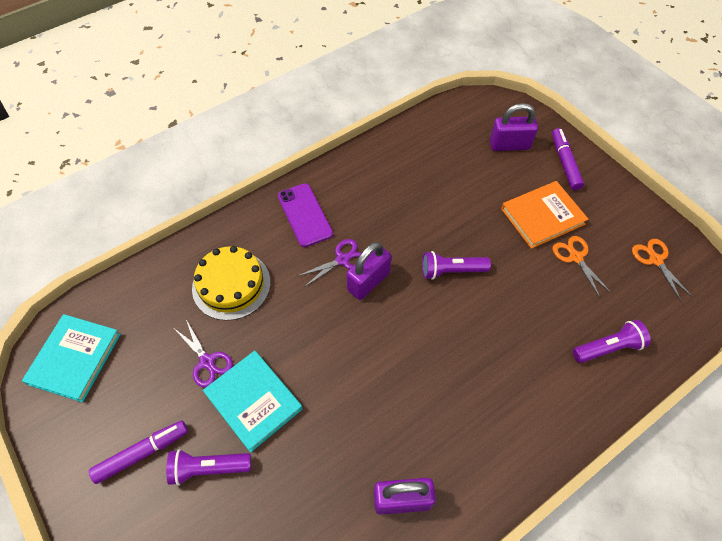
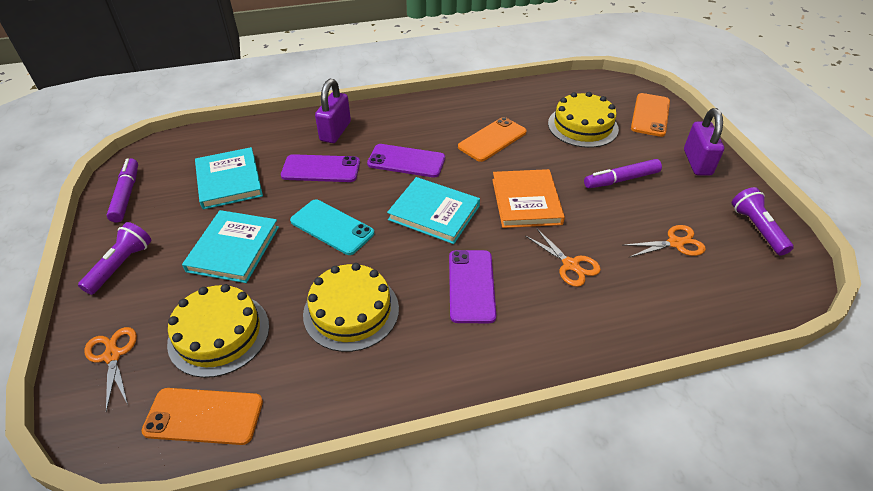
orange phone: 0 -> 3
orange scissors: 2 -> 3
purple flashlight: 3 -> 2
purple padlock: 3 -> 2
purple phone: 1 -> 3
purple scissors: 2 -> 0
turquoise book: 2 -> 3
turquoise phone: 0 -> 1
yellow cake: 1 -> 3

